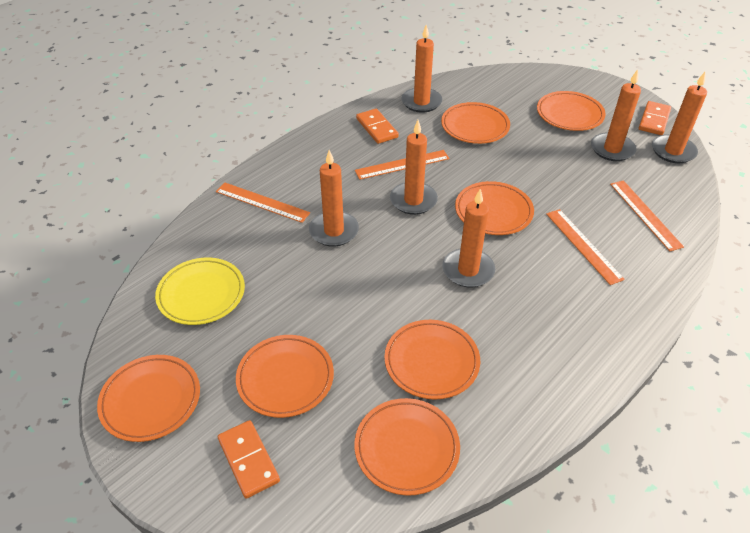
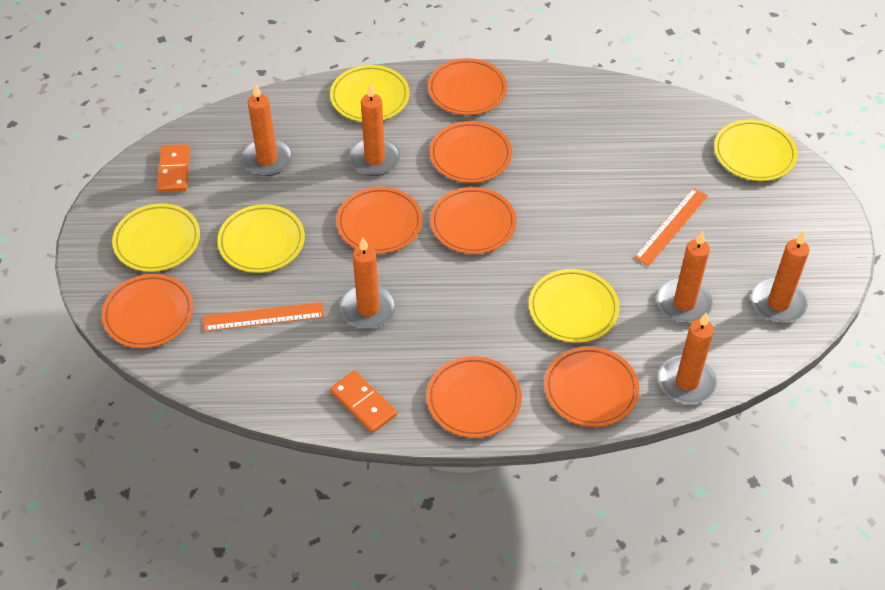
orange domino: 3 -> 2
orange ruler: 4 -> 2
yellow plate: 1 -> 5

